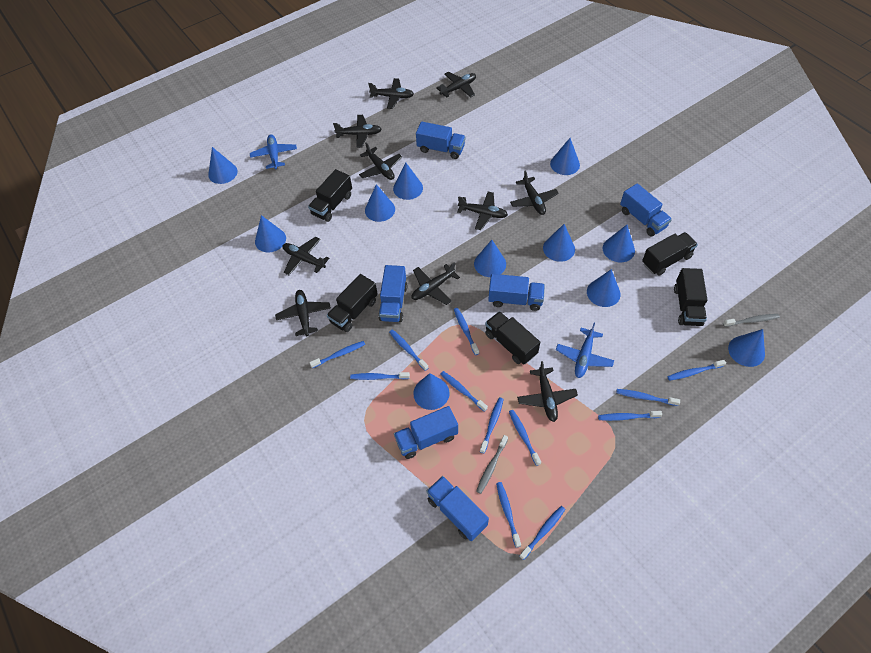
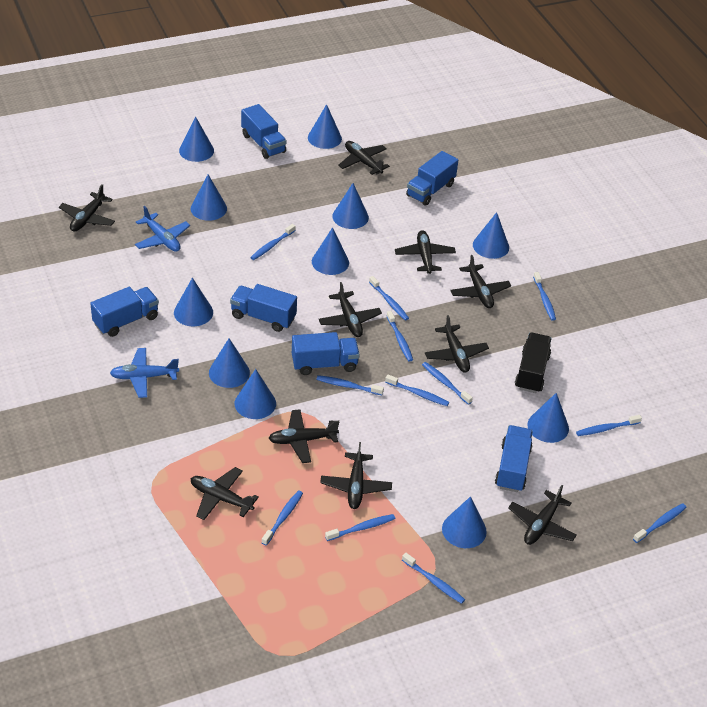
black truck: 5 -> 1
grey toothbrush: 2 -> 0

